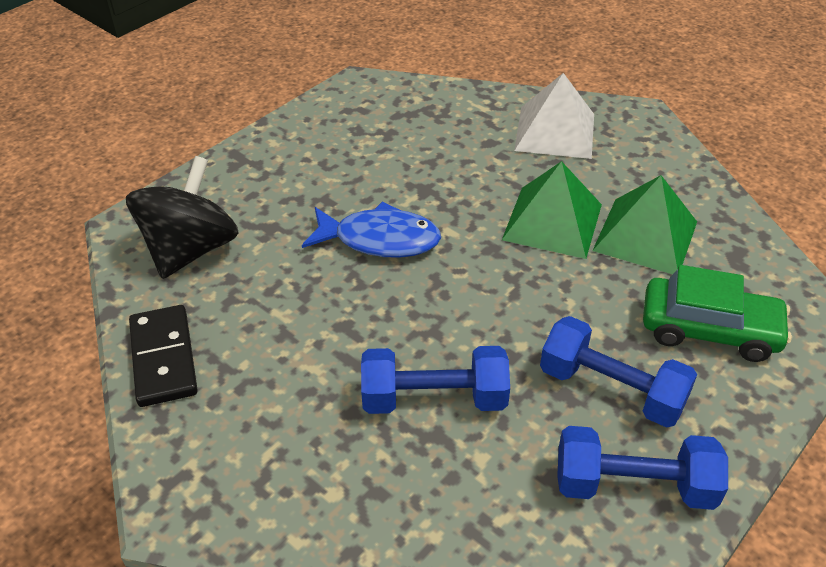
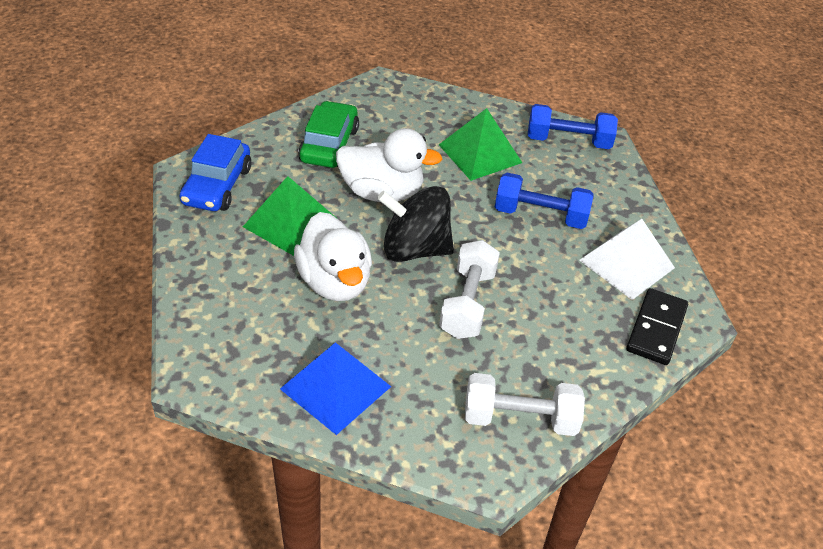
blue car: 0 -> 1
blue dumbbell: 3 -> 2
blue fish: 1 -> 0
blue pyramid: 0 -> 1
white duck: 0 -> 2
white dumbbell: 0 -> 2

